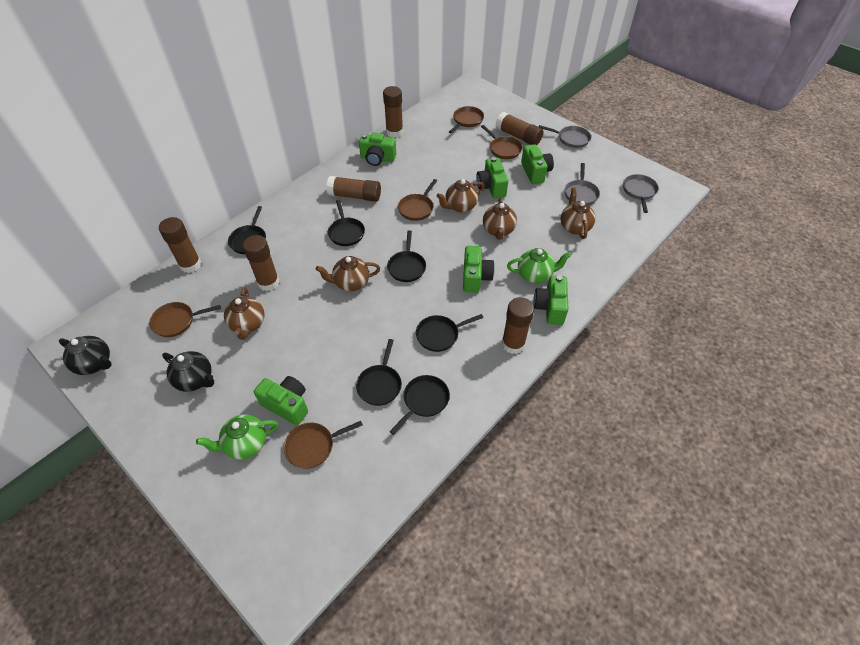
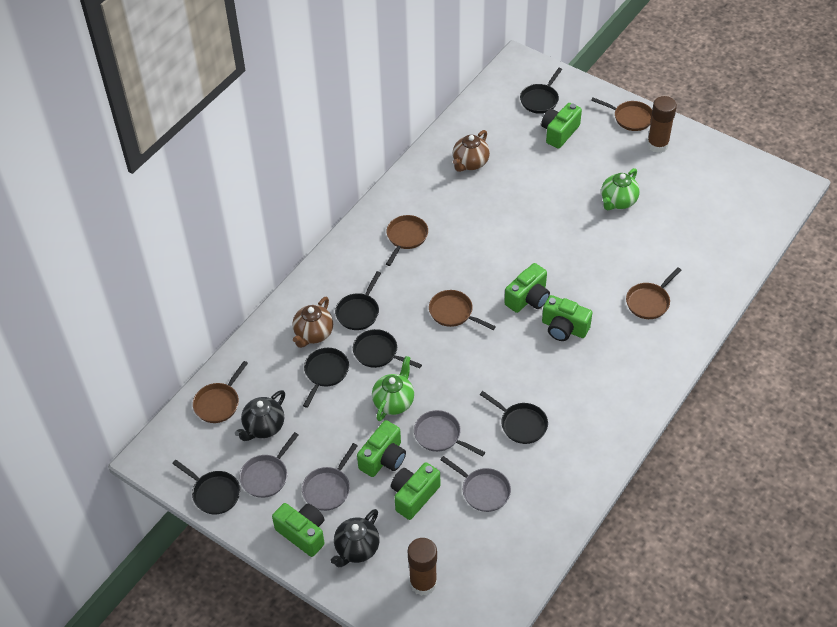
brown glue stick: 6 -> 2
brown teapot: 5 -> 2
grey pan: 3 -> 4

